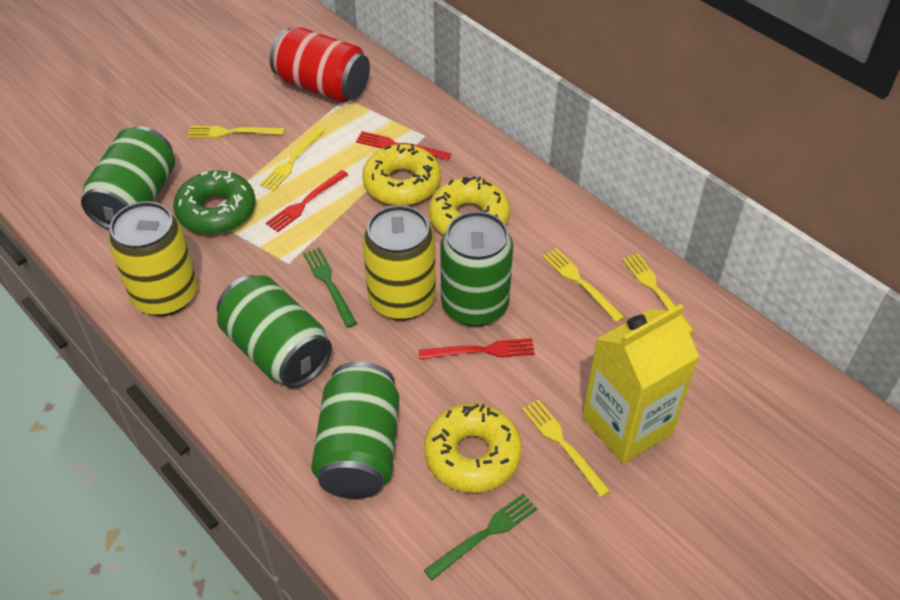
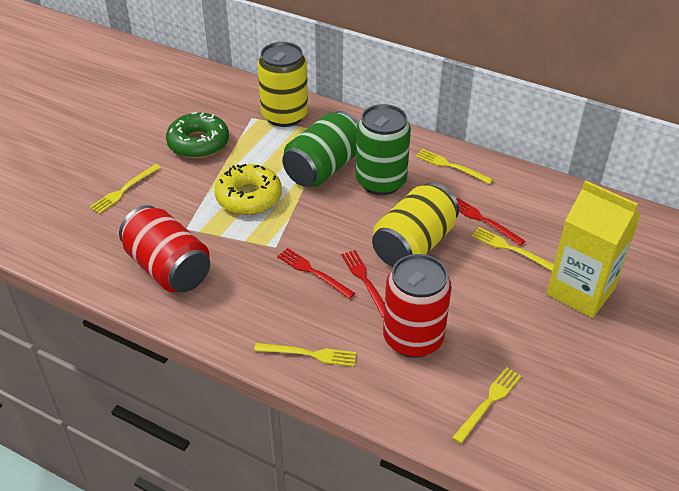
green can: 4 -> 2
green fork: 2 -> 0
red can: 1 -> 2
yellow donut: 3 -> 1

